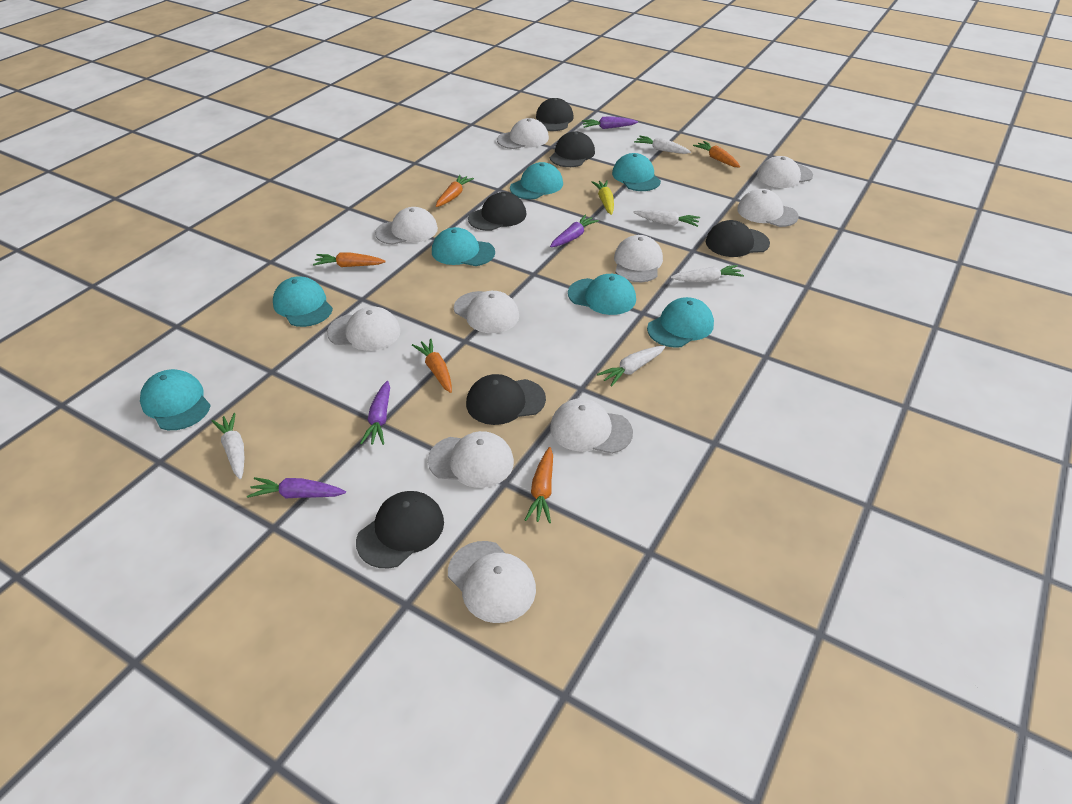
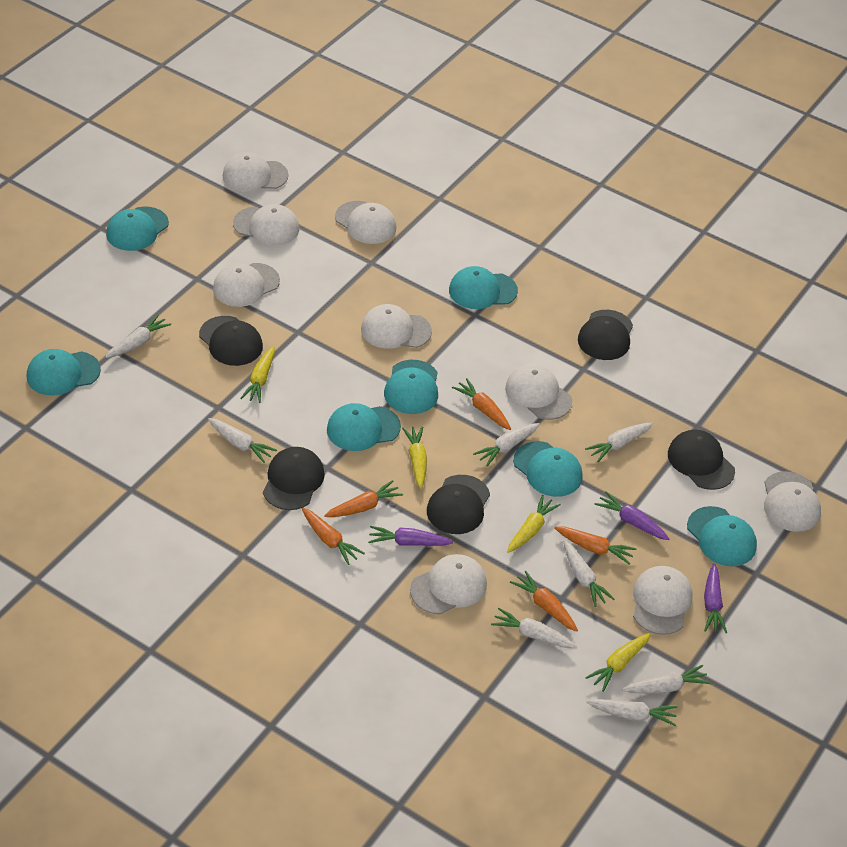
black cap: 6 -> 5
purple carrot: 4 -> 3
white cap: 10 -> 9
white carrot: 5 -> 8
yellow carrot: 1 -> 4

